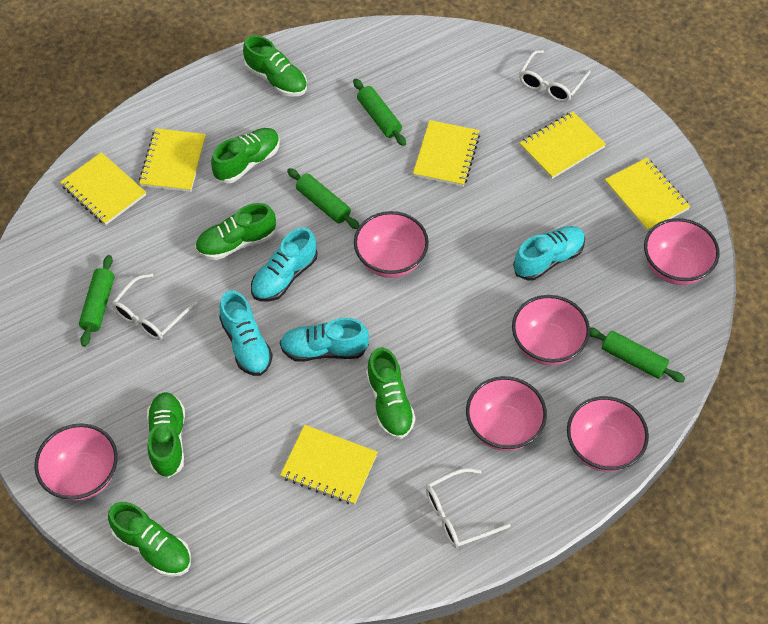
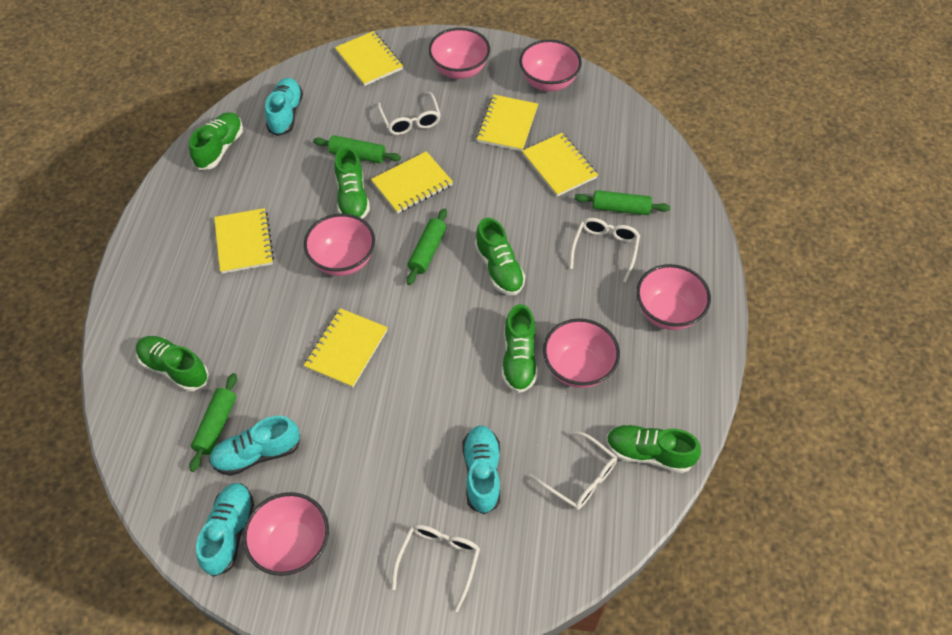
white glasses: 3 -> 4

